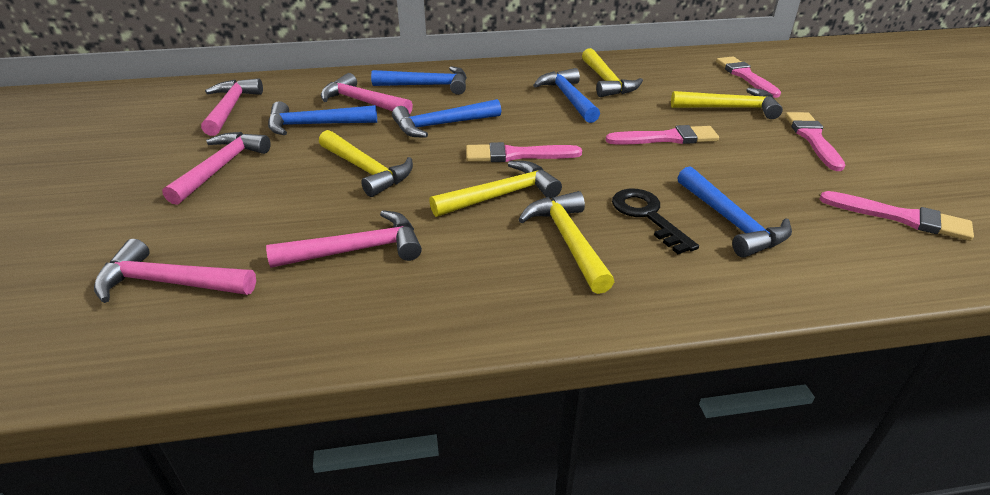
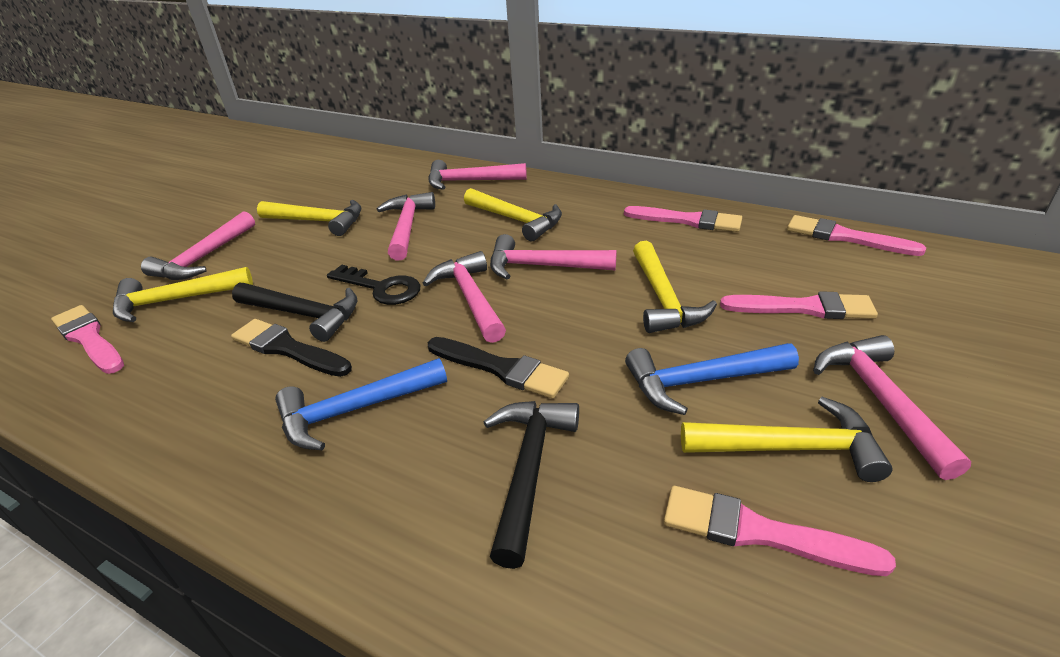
black brush: 0 -> 2
black hammer: 0 -> 2
blue hammer: 5 -> 2
pink hammer: 5 -> 6

